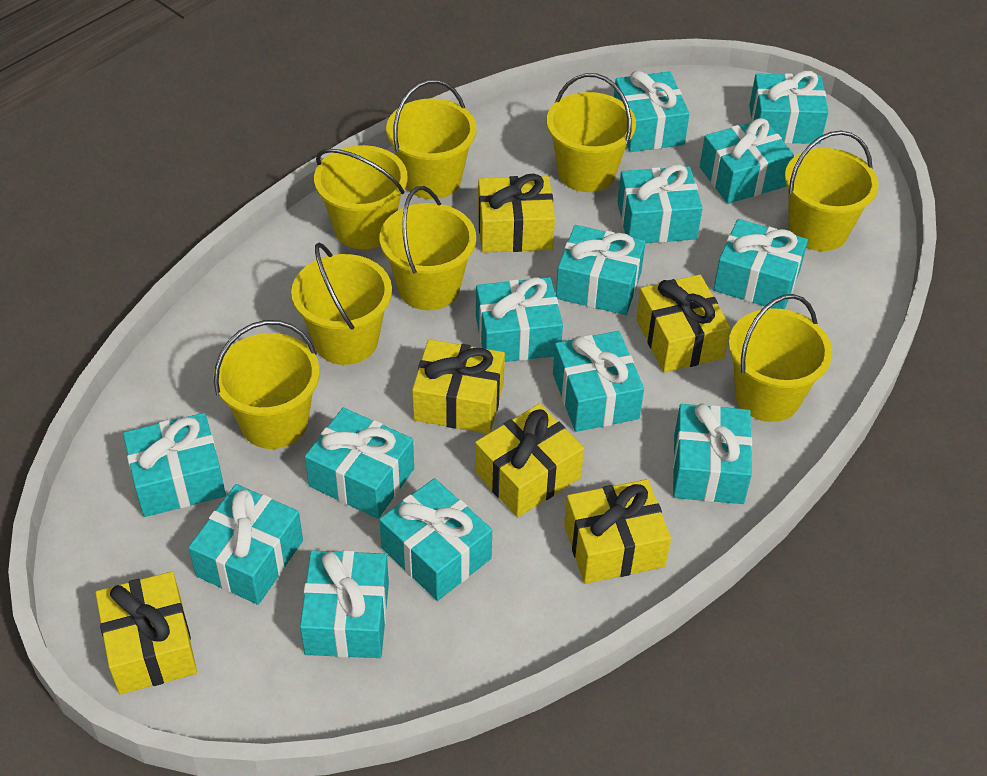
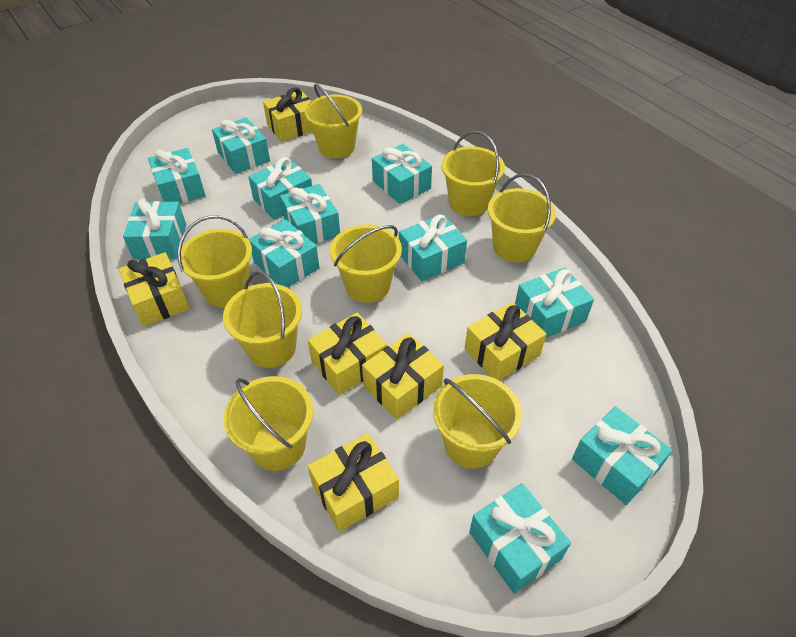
turquoise gift: 14 -> 11

